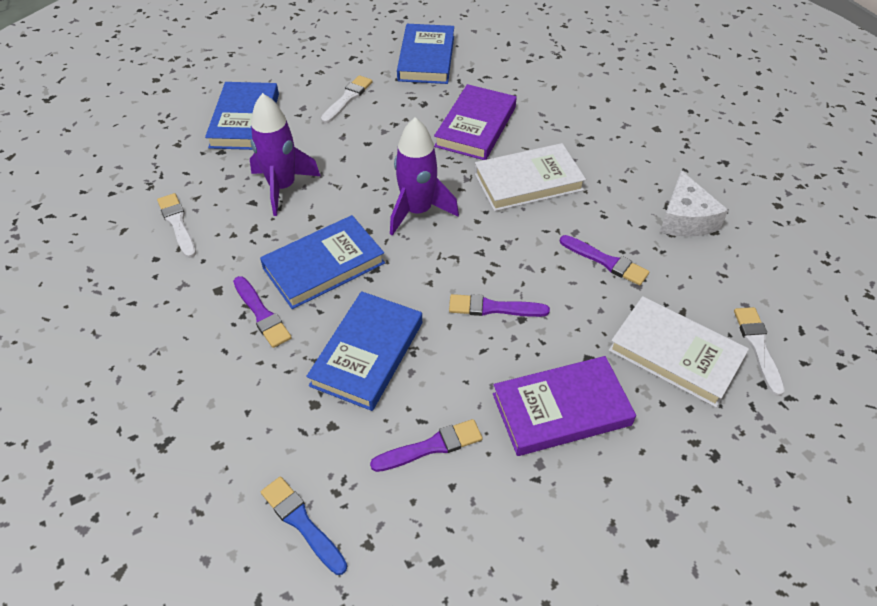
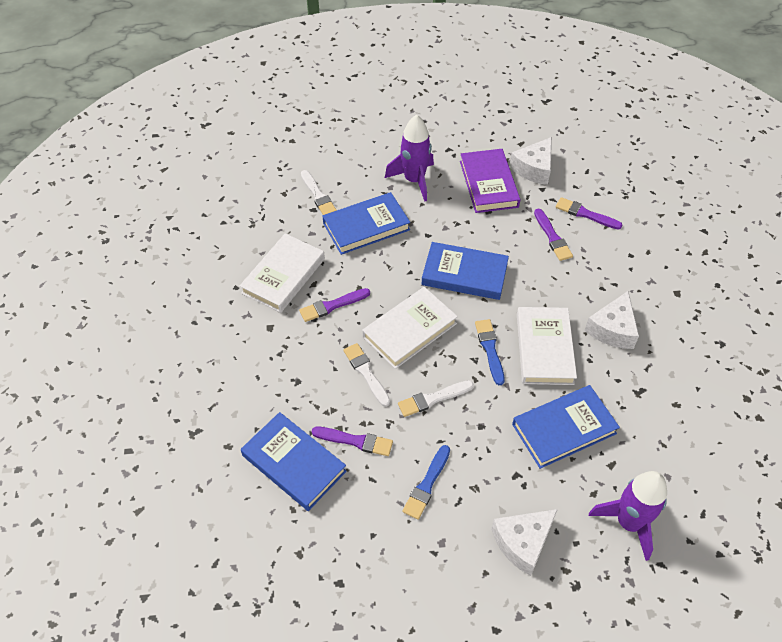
blue brush: 1 -> 2
purple book: 2 -> 1
white book: 2 -> 3
white cheese: 1 -> 3

